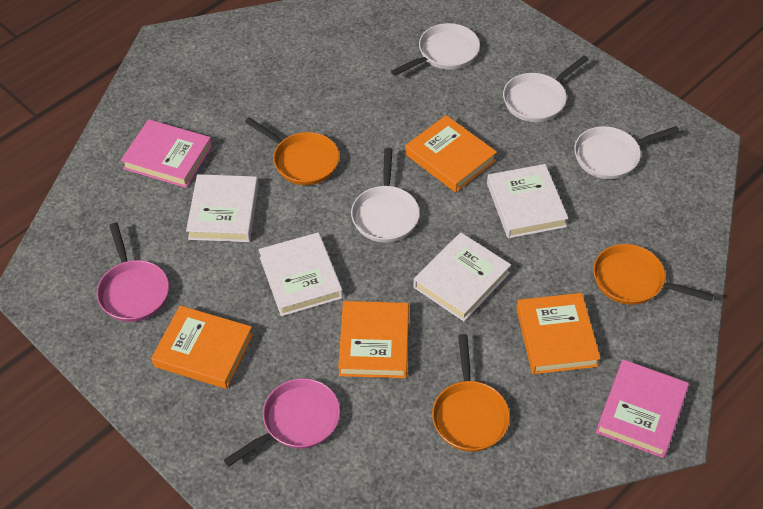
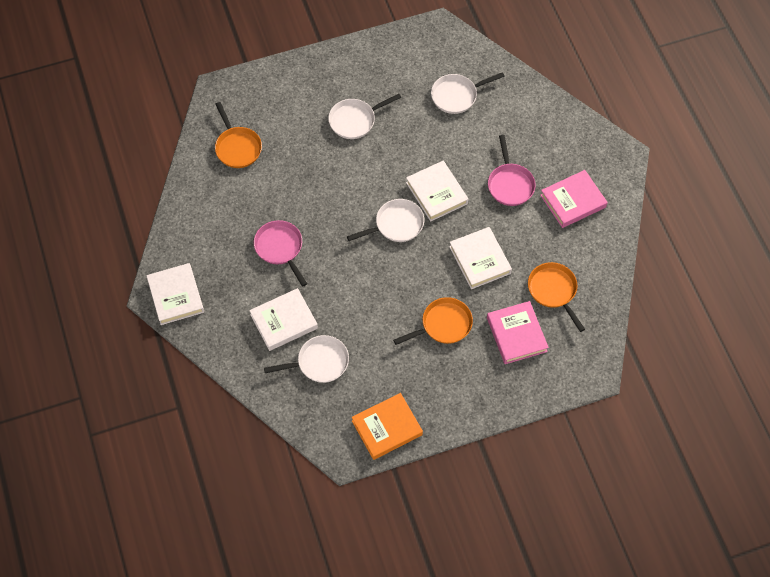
orange book: 4 -> 1

